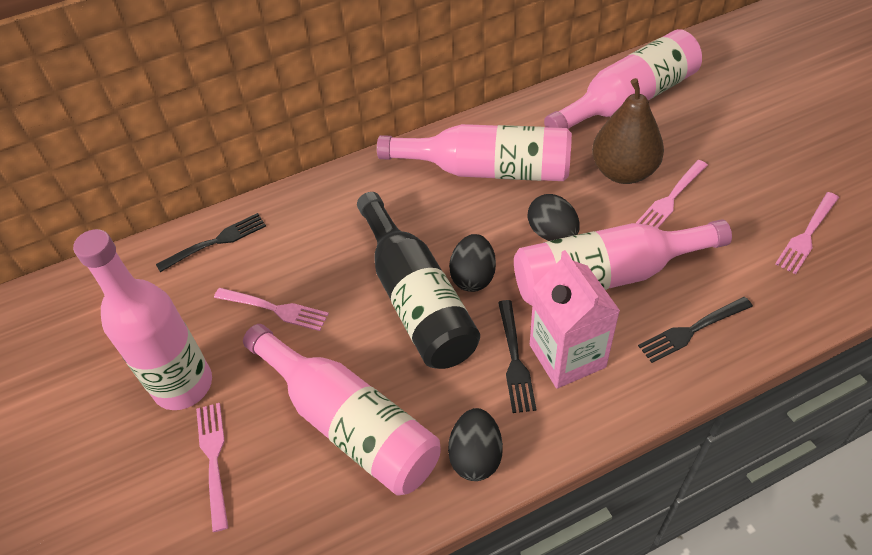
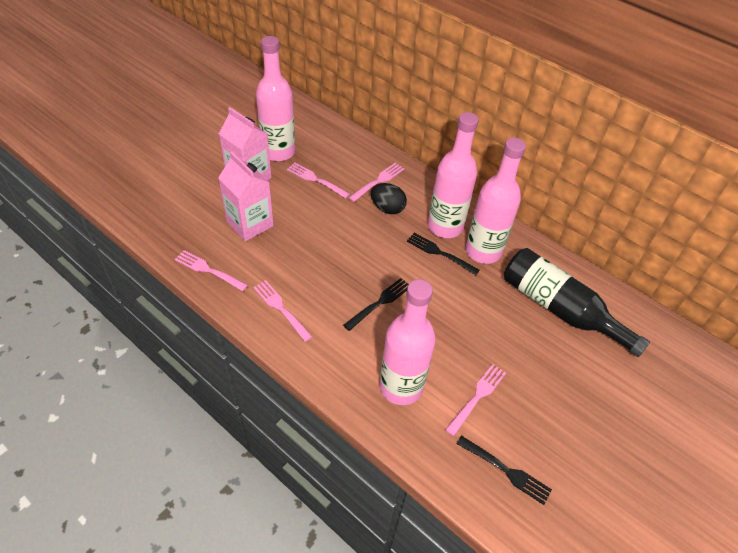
black egg: 3 -> 1
brown pear: 1 -> 0
pink bottle: 5 -> 4
pink carton: 1 -> 2
pink fork: 4 -> 5

